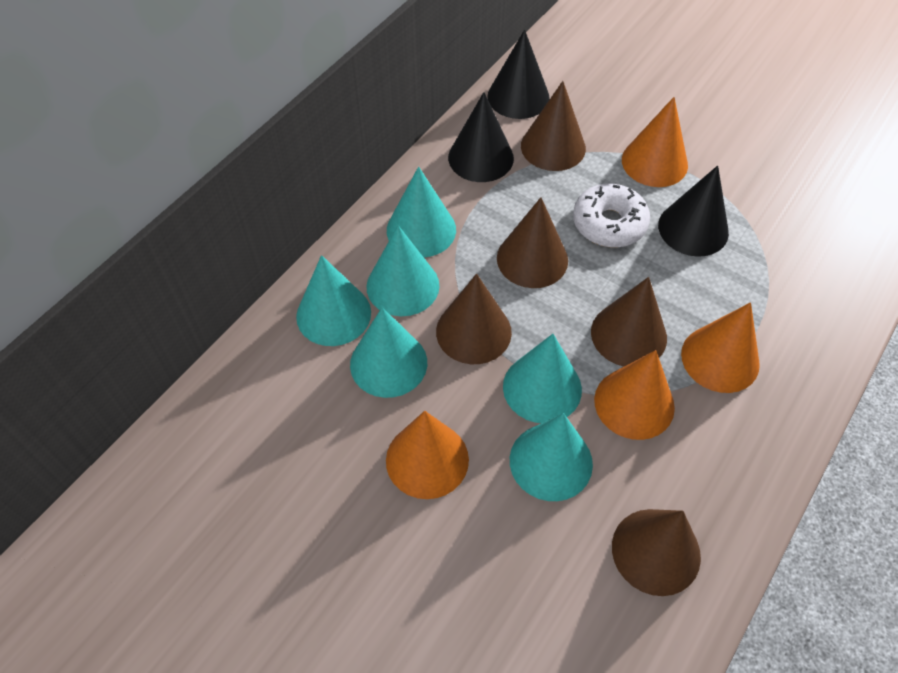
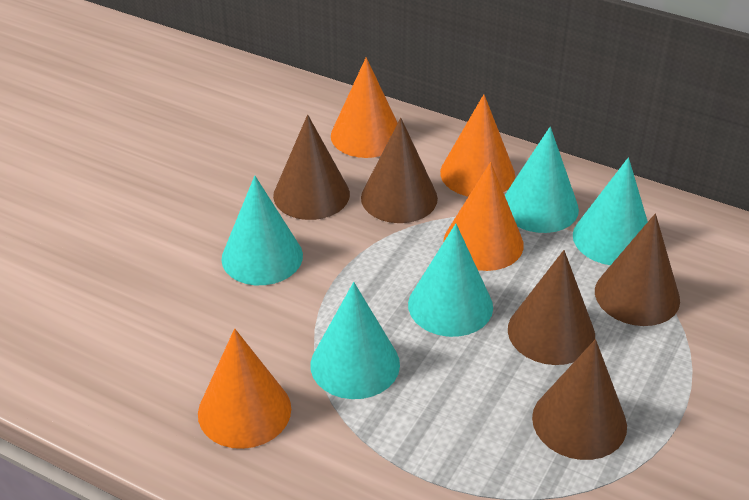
black cone: 3 -> 0
turquoise cone: 6 -> 5
white donut: 1 -> 0

